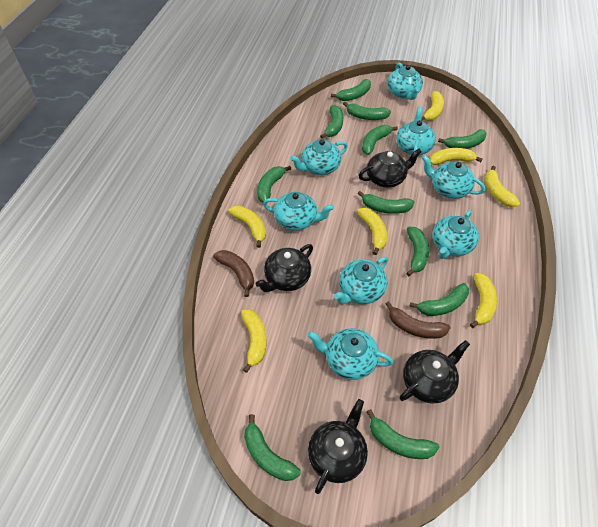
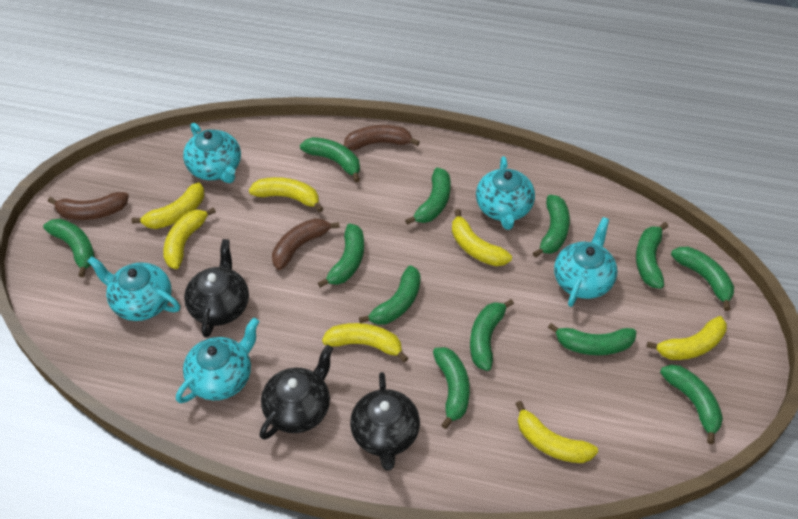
black teapot: 4 -> 3
brown banana: 2 -> 3
green banana: 11 -> 12
turquoise teapot: 8 -> 5

